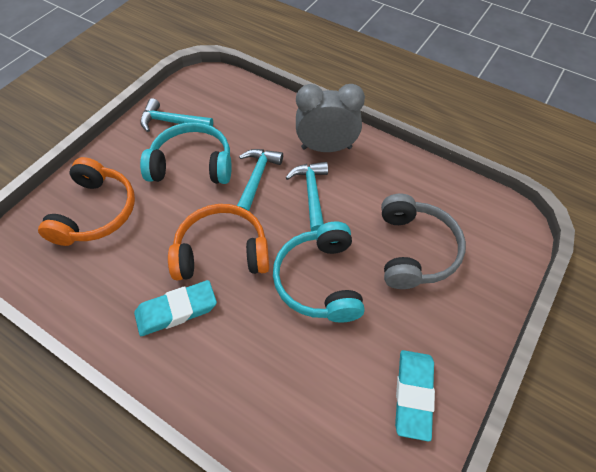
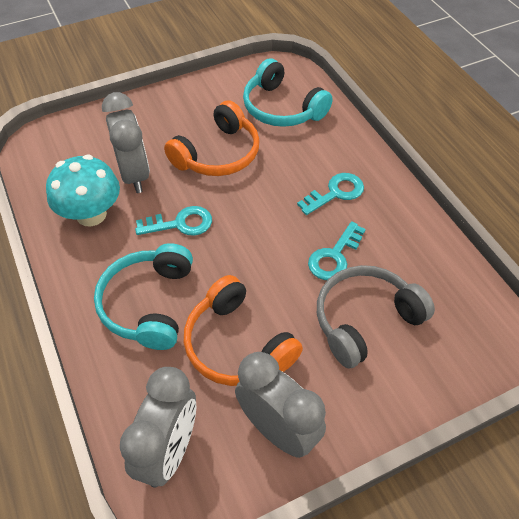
grey clock: 1 -> 3
turquoise eraser: 2 -> 0
turquoise hammer: 3 -> 0
turquoise key: 0 -> 3
turquoise mushroom: 0 -> 1

